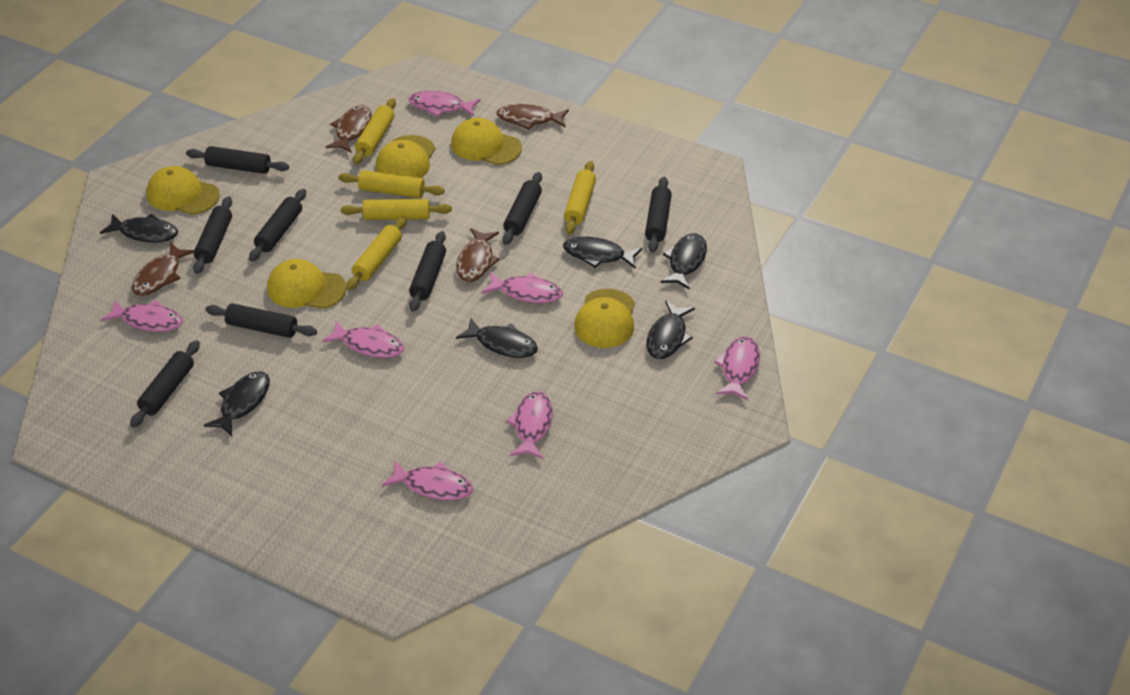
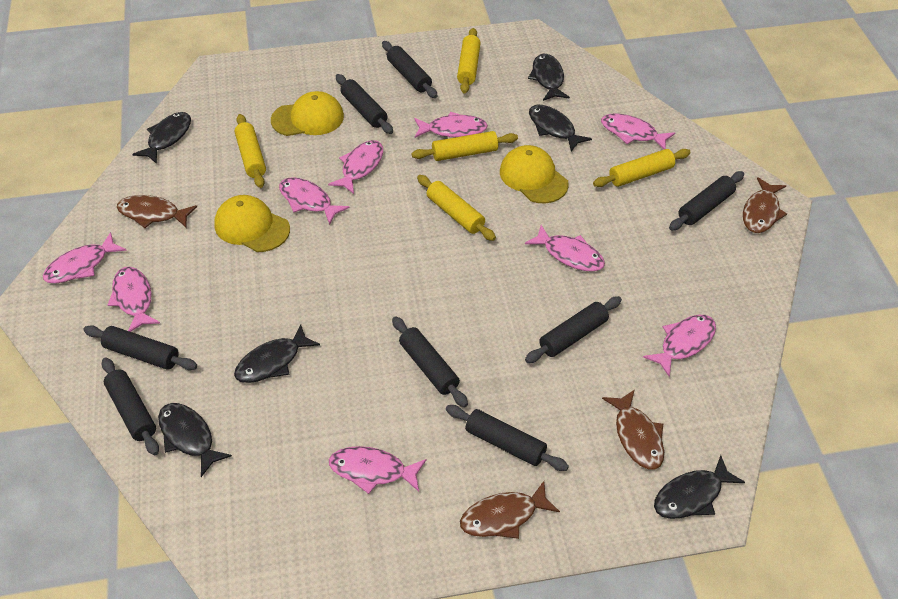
pink fish: 7 -> 9
yellow cap: 5 -> 3

